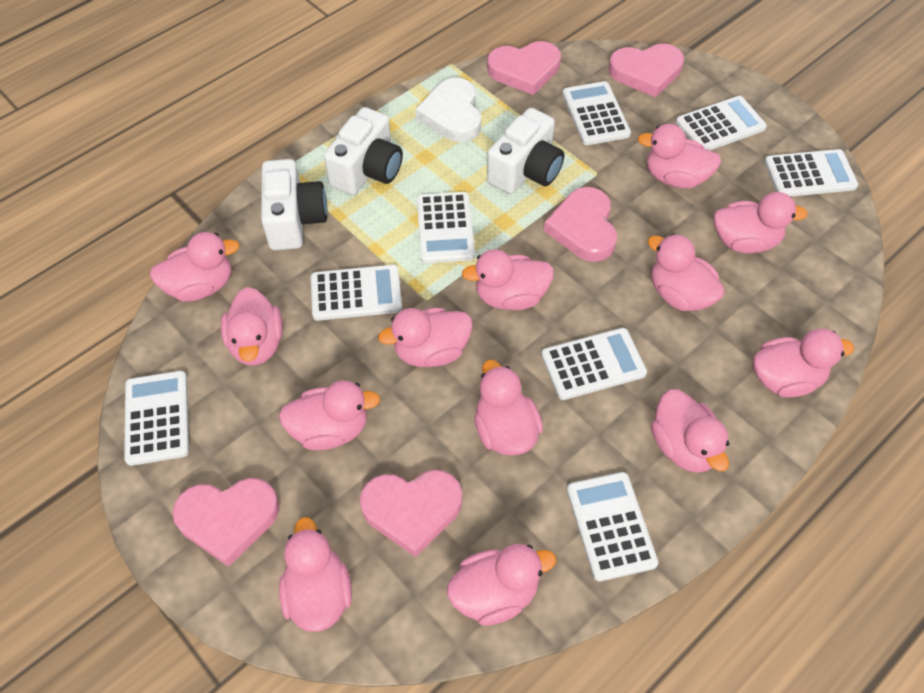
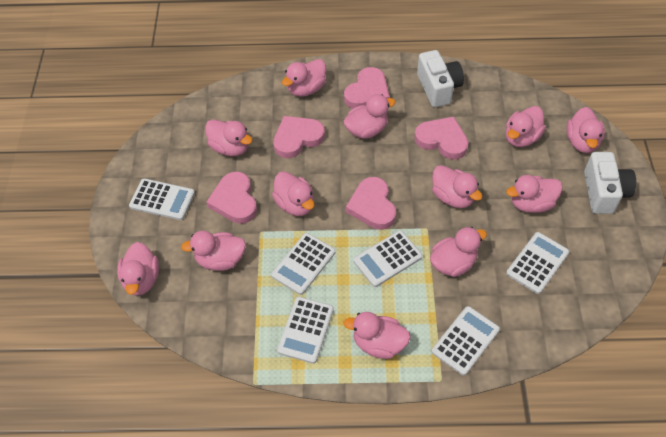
pink duck: 13 -> 12
white calculator: 8 -> 6
white camera: 3 -> 2
white heart: 1 -> 0

